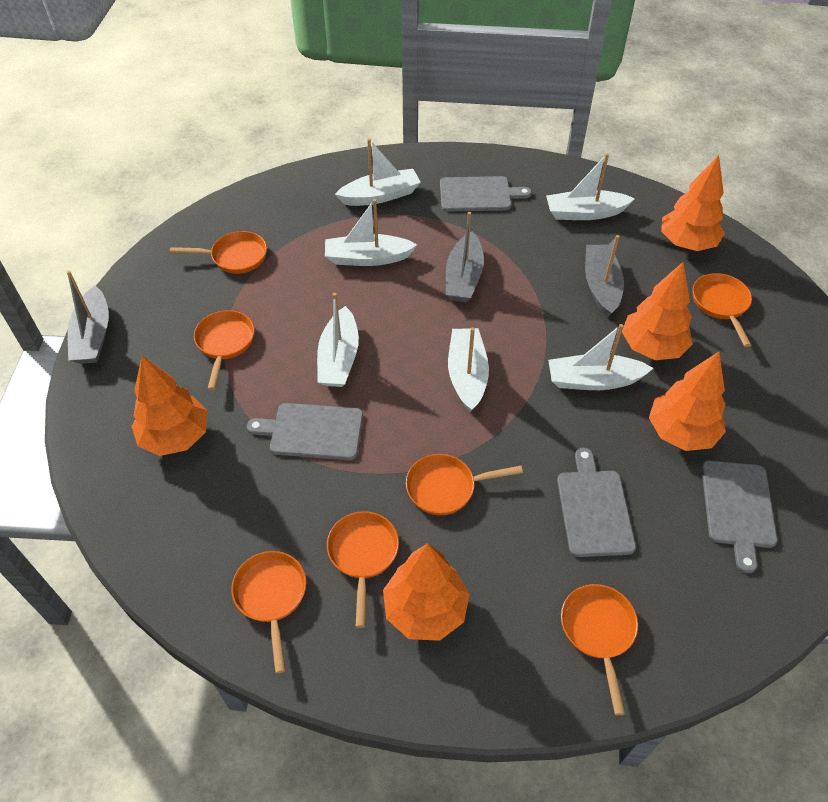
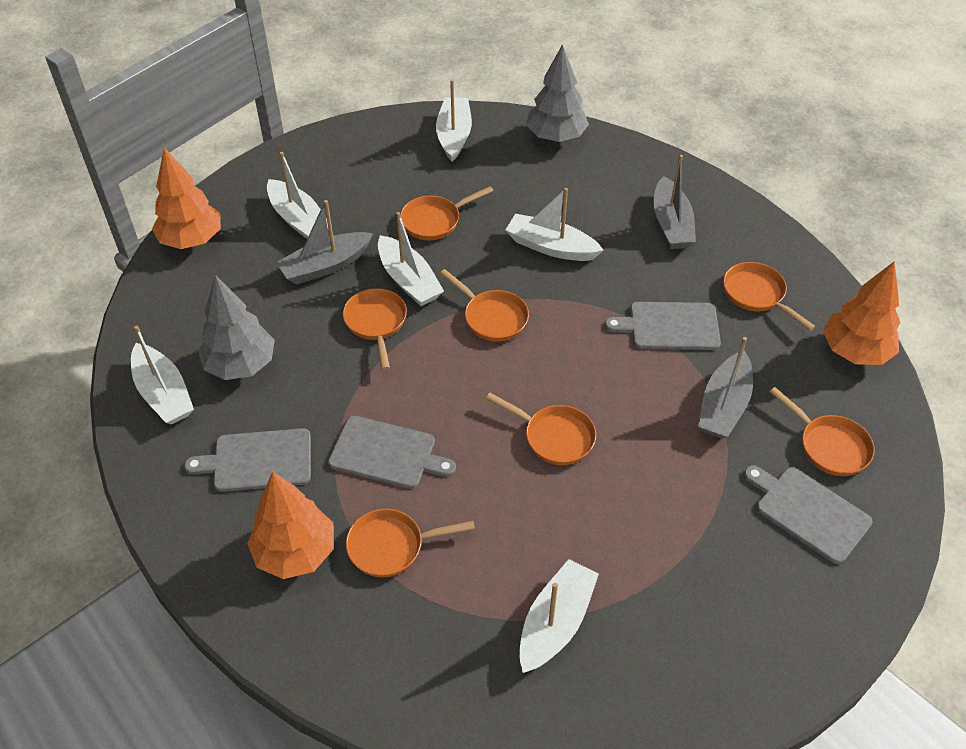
grey tree: 0 -> 2
orange tree: 5 -> 3

